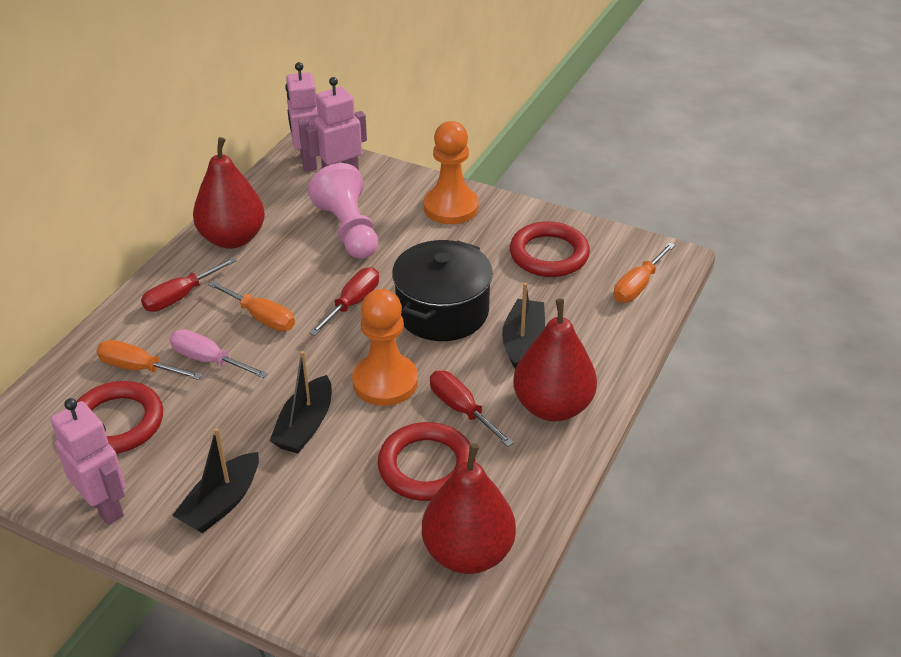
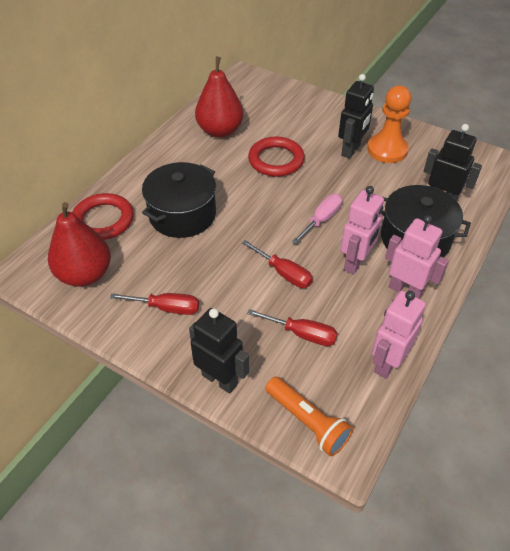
black boat: 3 -> 0
black pot: 1 -> 2
black robot: 0 -> 3
orange flashlight: 0 -> 1
orange pawn: 2 -> 1
orange screwdriver: 3 -> 0
pink pawn: 1 -> 0
red pear: 3 -> 2
red ring: 3 -> 2

